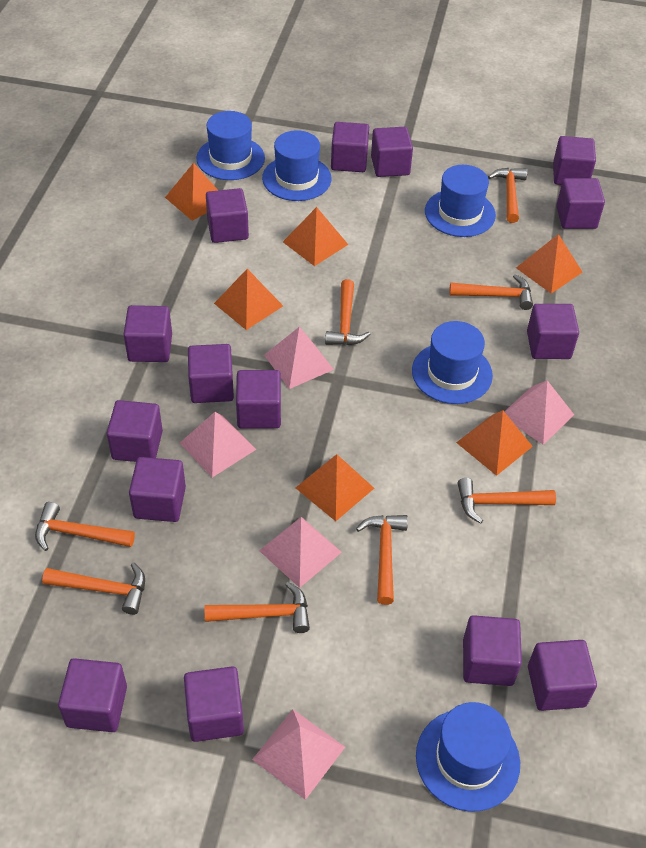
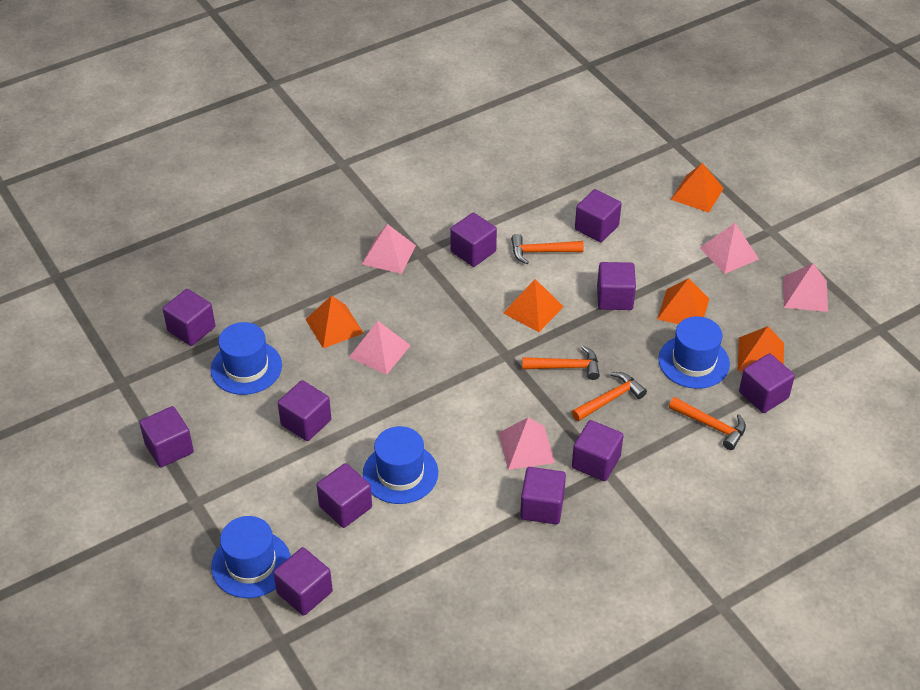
blue hat: 5 -> 4
orange hammer: 8 -> 4
orange pyramid: 6 -> 5
purple cube: 15 -> 11

